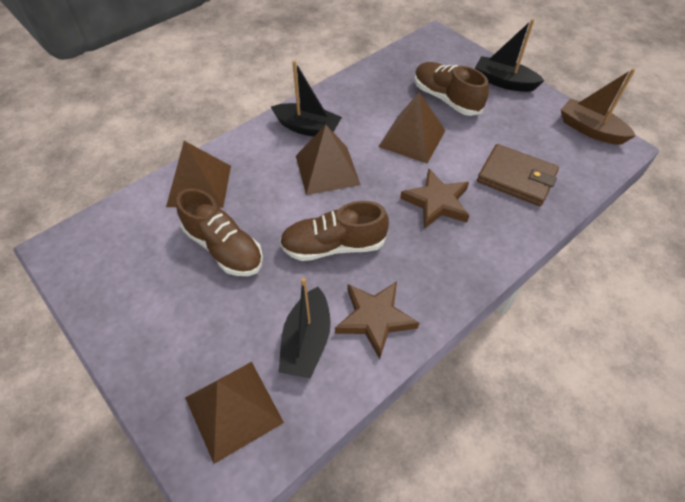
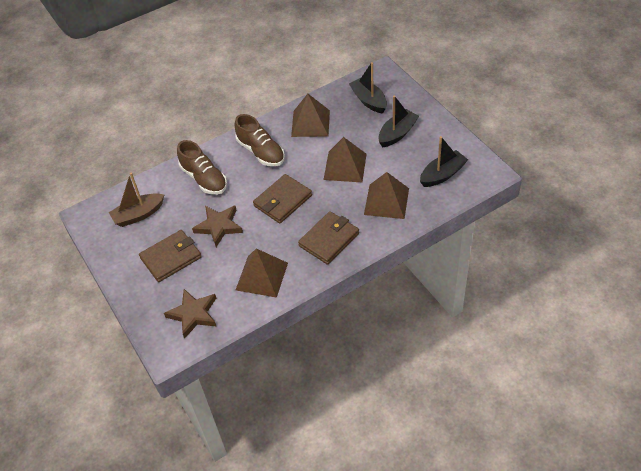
brown shoe: 3 -> 2
brown wallet: 1 -> 3

